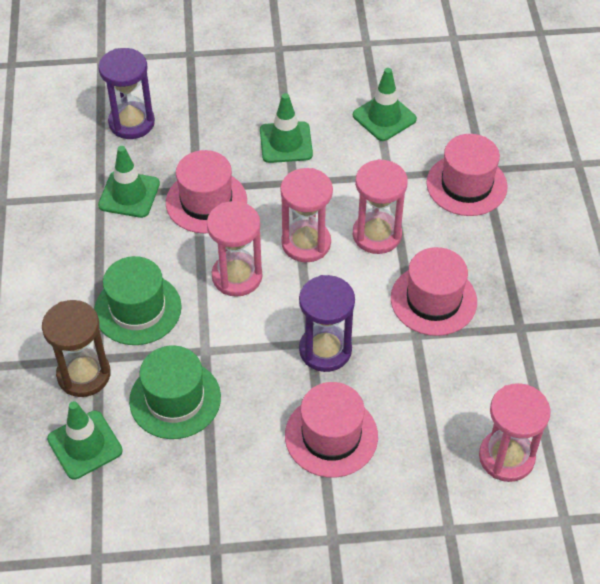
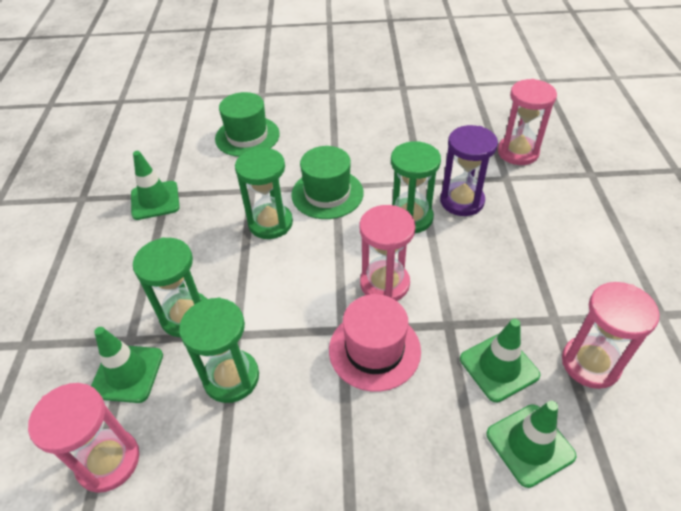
brown hourglass: 1 -> 0
green hourglass: 0 -> 4
pink hat: 4 -> 1
purple hourglass: 2 -> 1

